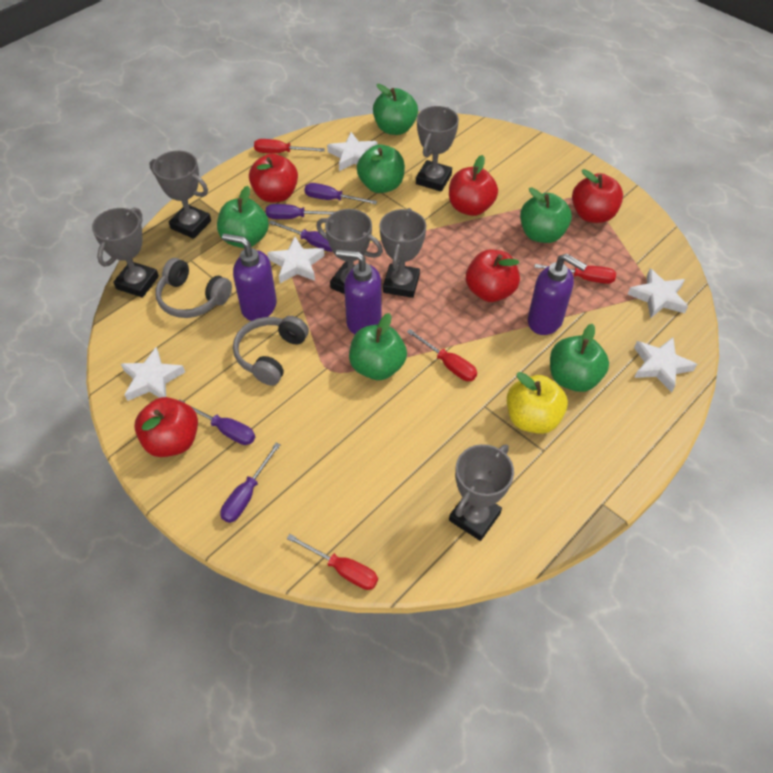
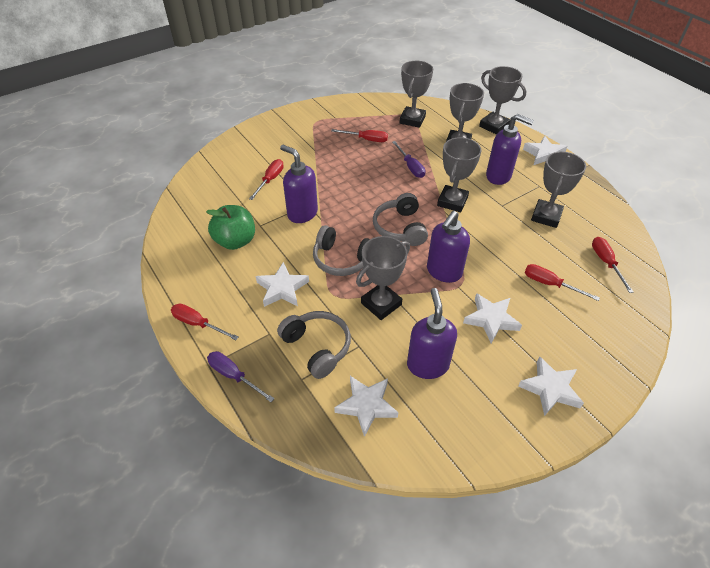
green apple: 6 -> 1
grey headphones: 2 -> 3
purple screwdriver: 5 -> 2
purple soap dispenser: 3 -> 4
red apple: 5 -> 0
red screwdriver: 4 -> 5
yellow apple: 1 -> 0

